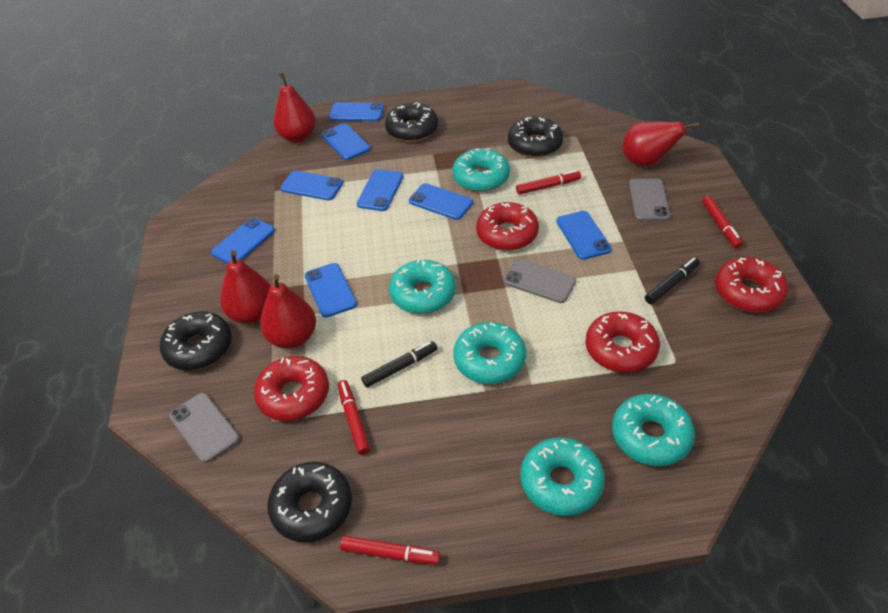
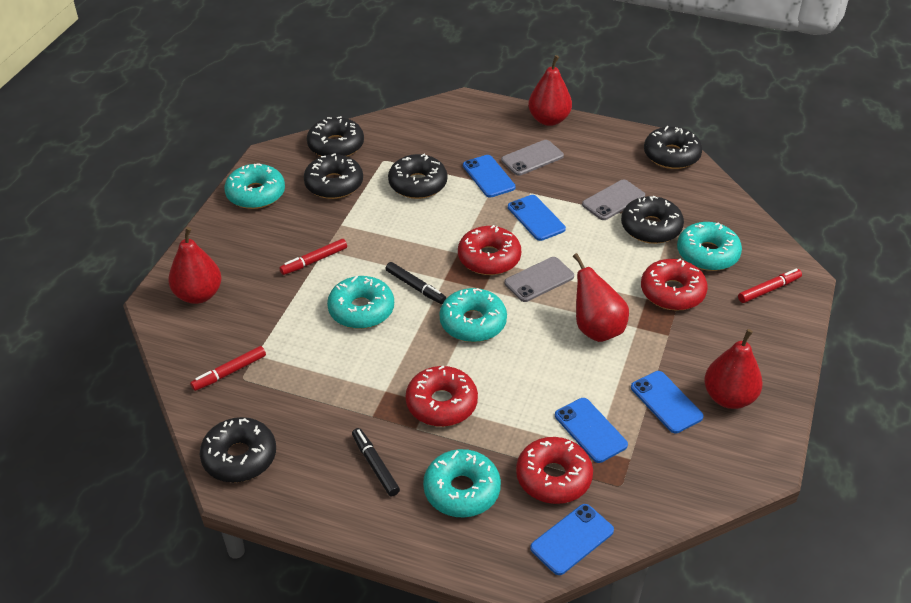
black donut: 4 -> 6
blue phone: 8 -> 5
red marker: 4 -> 3

